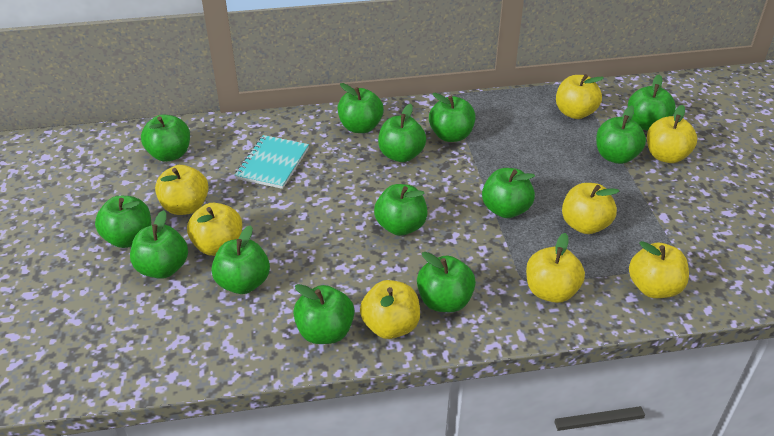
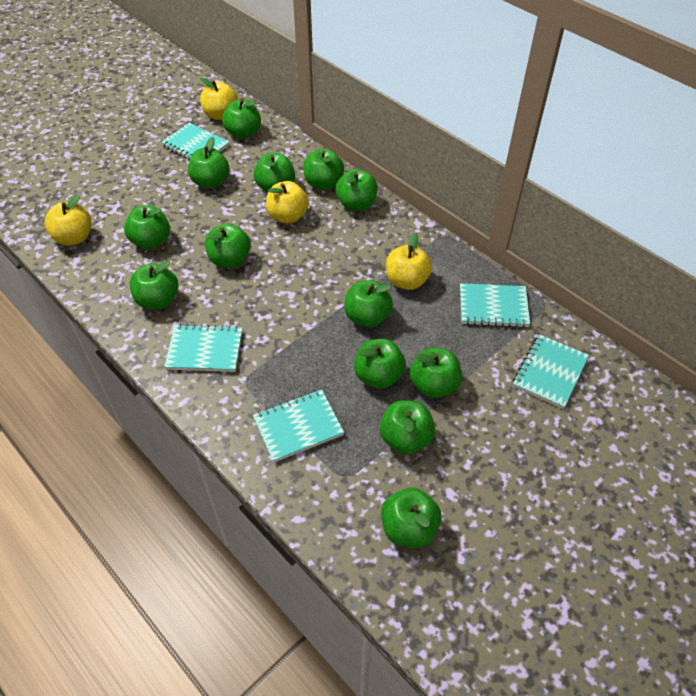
turquoise notebook: 1 -> 5
yellow apple: 8 -> 4

